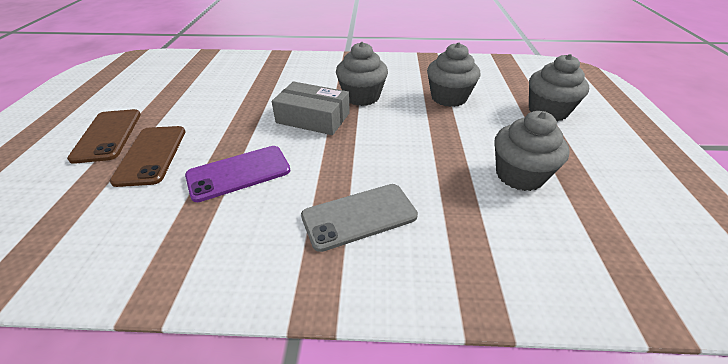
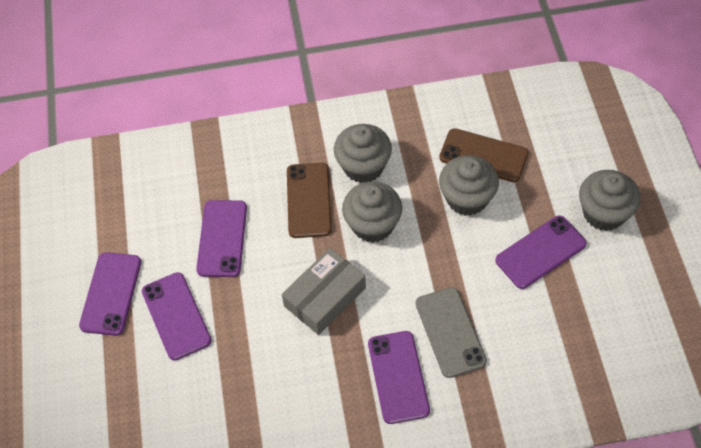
purple phone: 1 -> 5

